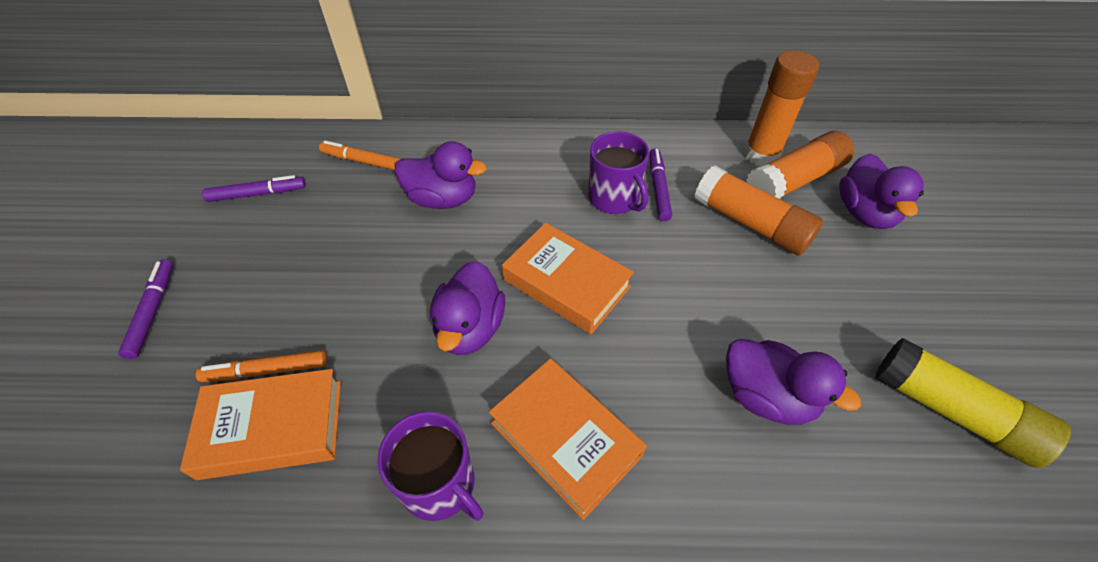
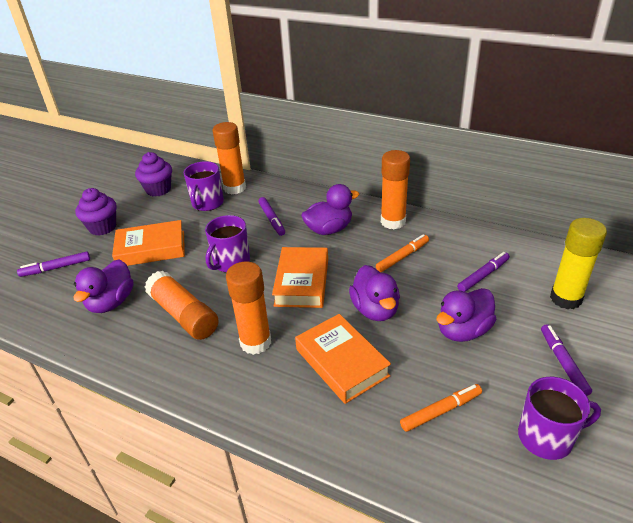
orange glue stick: 3 -> 4
purple cupcake: 0 -> 2
purple marker: 3 -> 4
purple mug: 2 -> 3

